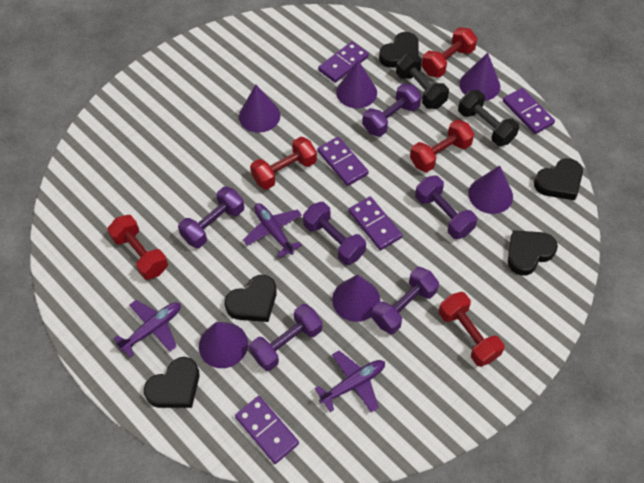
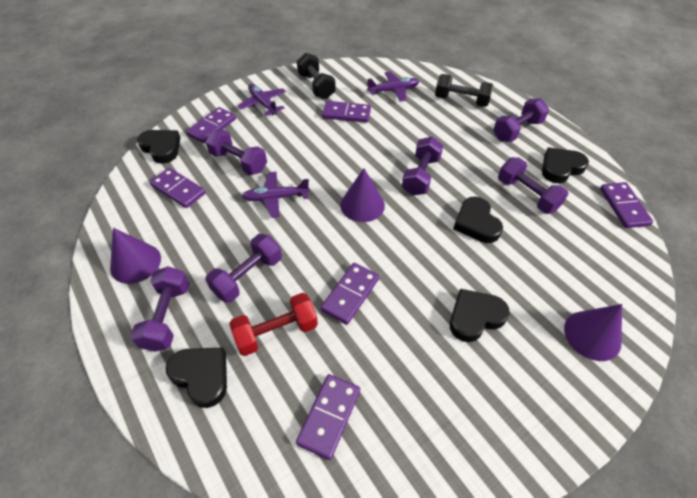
purple cone: 6 -> 3
purple domino: 5 -> 6
red dumbbell: 5 -> 1

